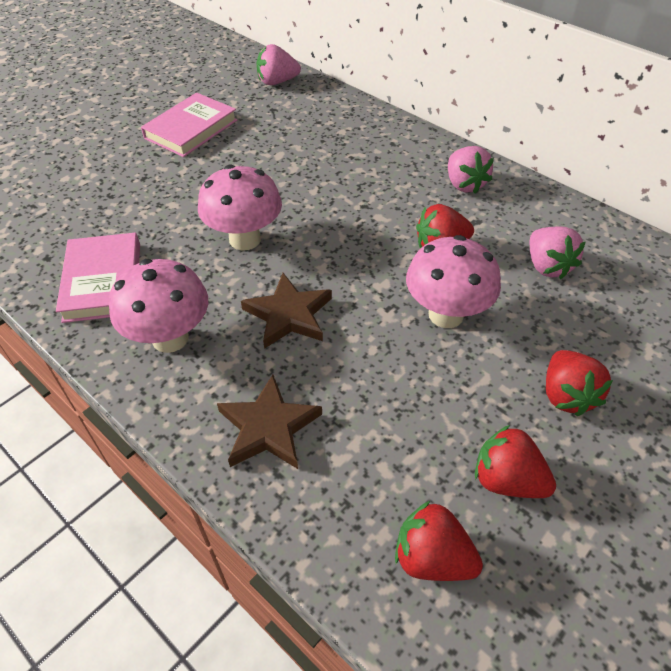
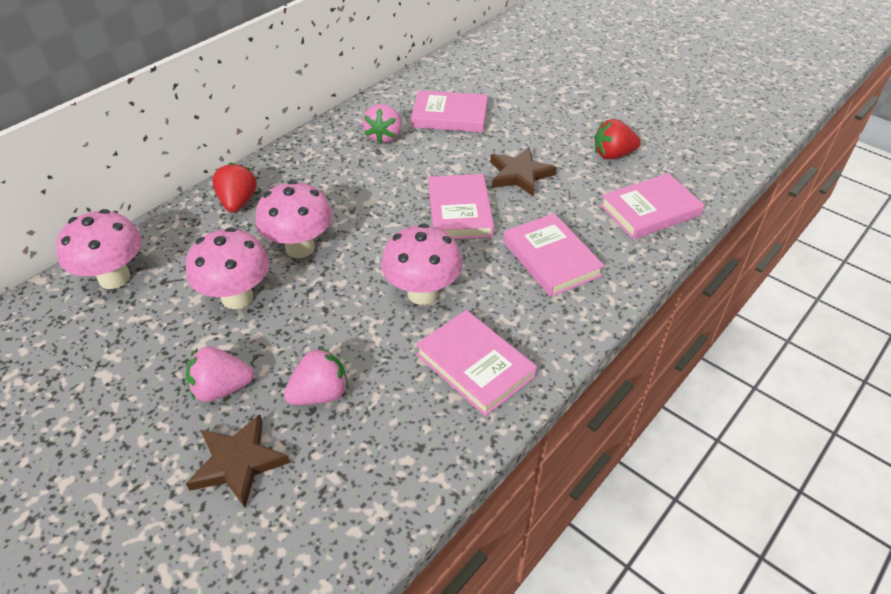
pink book: 2 -> 5
pink mushroom: 3 -> 4
red strawberry: 4 -> 2

